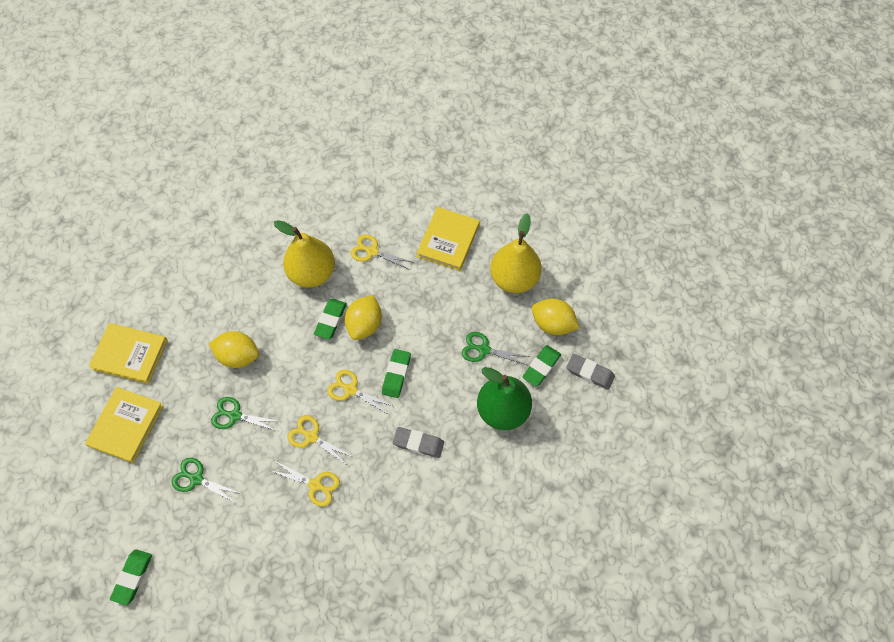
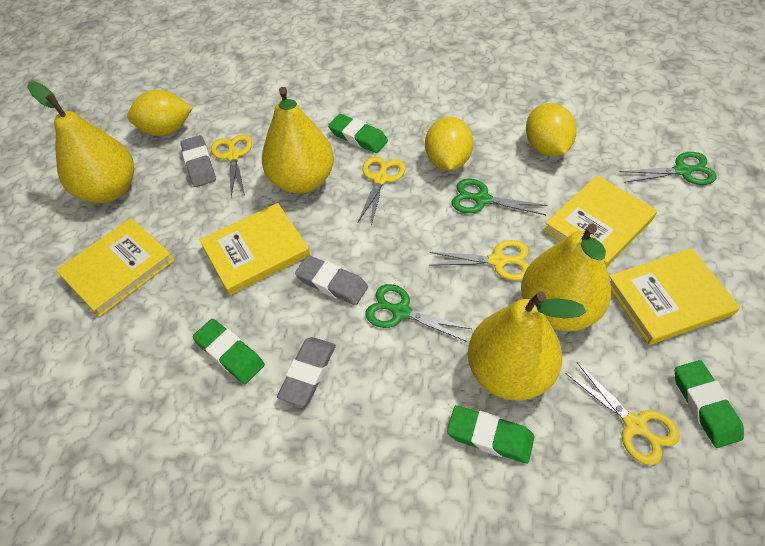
green pear: 1 -> 0
grey eraser: 2 -> 3
yellow book: 3 -> 4
yellow pear: 2 -> 4

